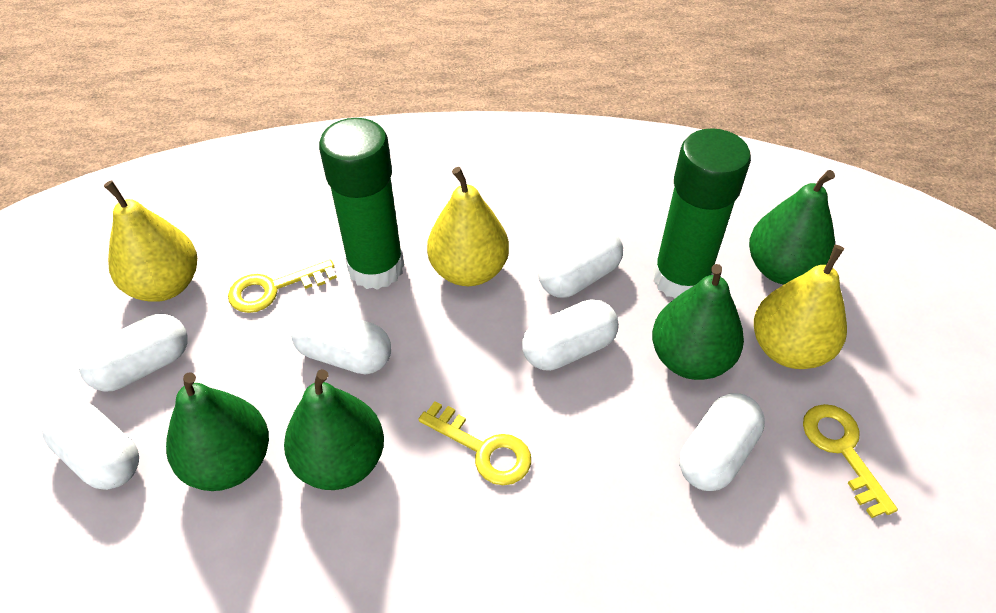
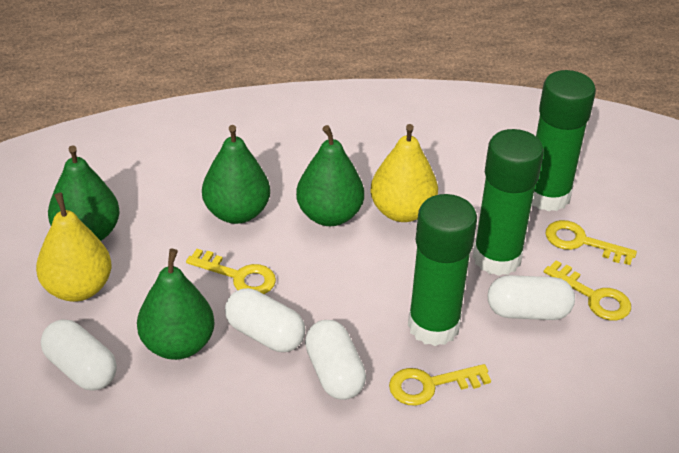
green glue stick: 2 -> 3
white capsule: 6 -> 4
yellow key: 3 -> 4
yellow pear: 3 -> 2

